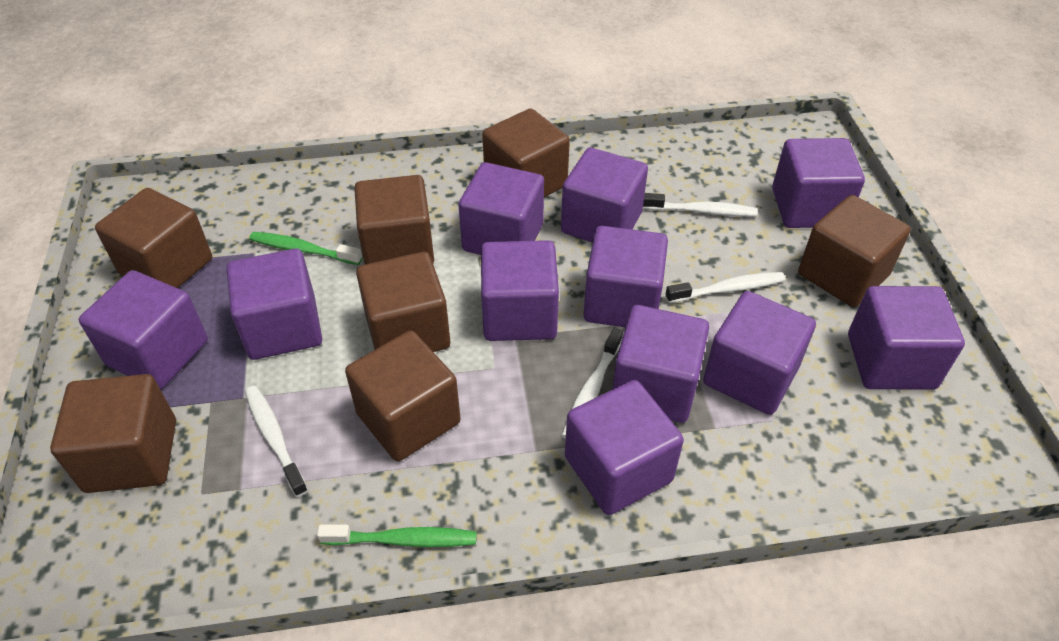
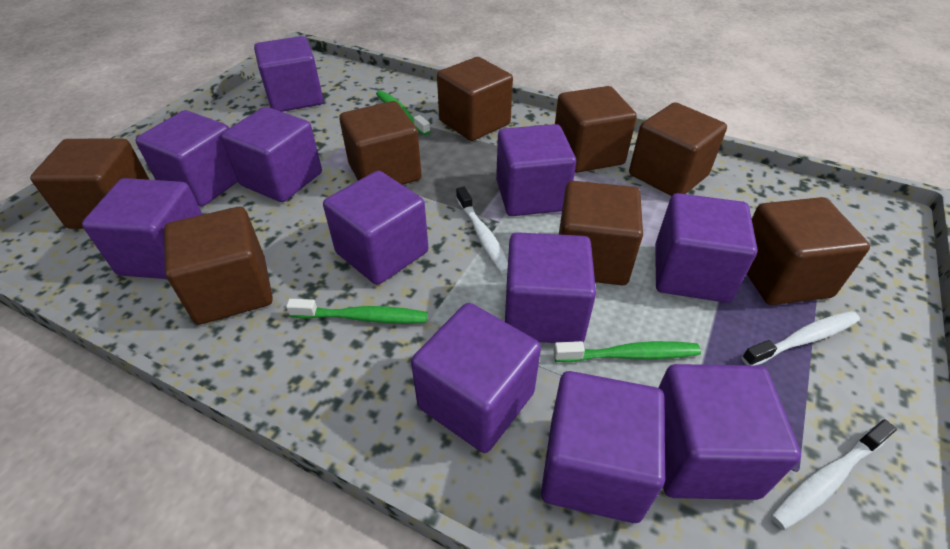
brown cube: 7 -> 8
green toothbrush: 2 -> 3
white toothbrush: 4 -> 3

